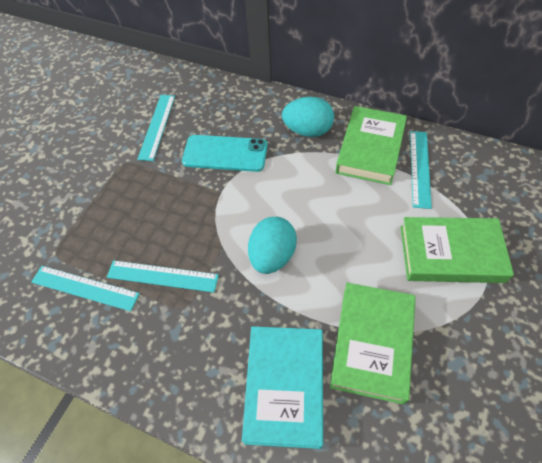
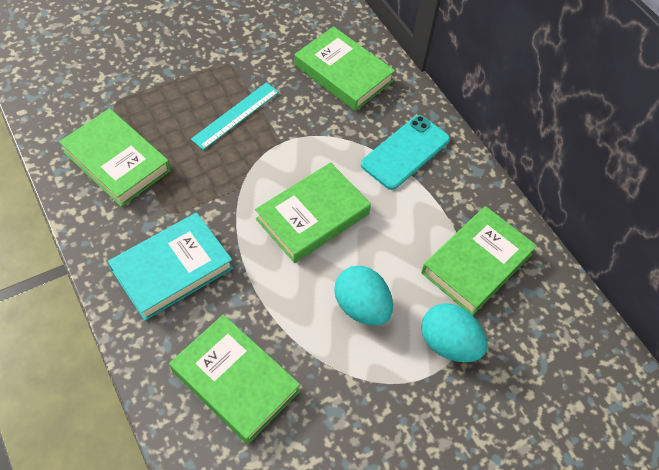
green book: 3 -> 5
turquoise ruler: 4 -> 1

